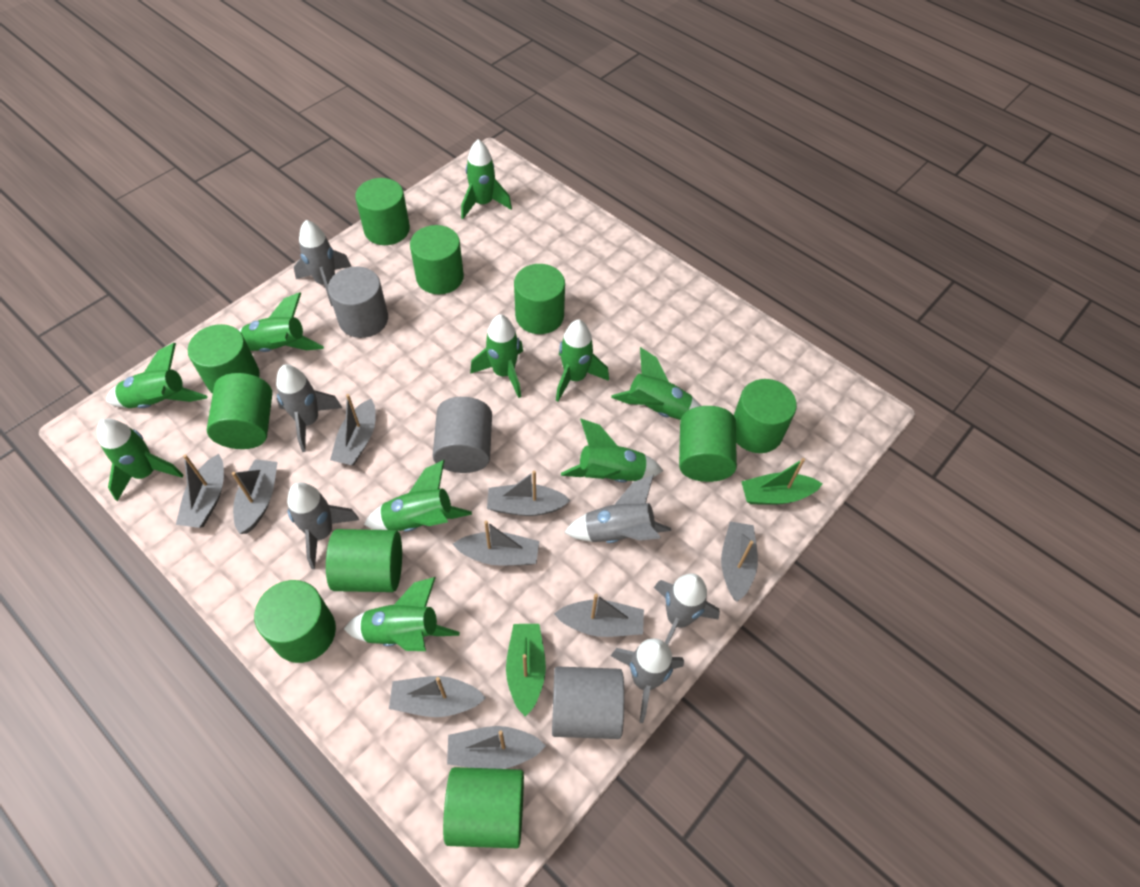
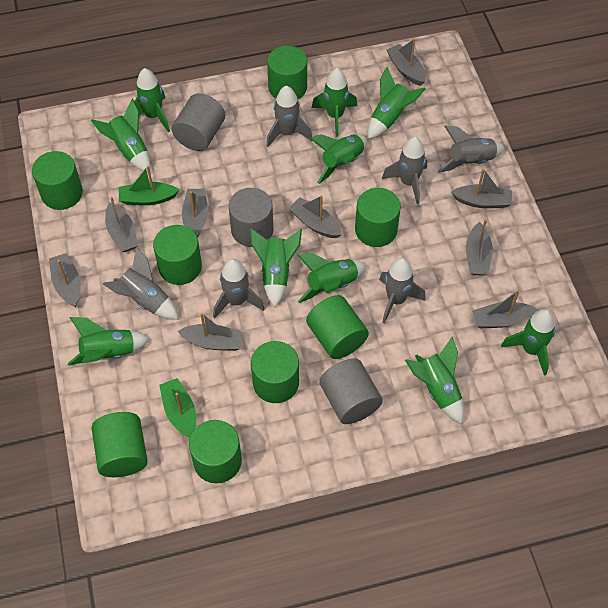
green cylinder: 10 -> 8

